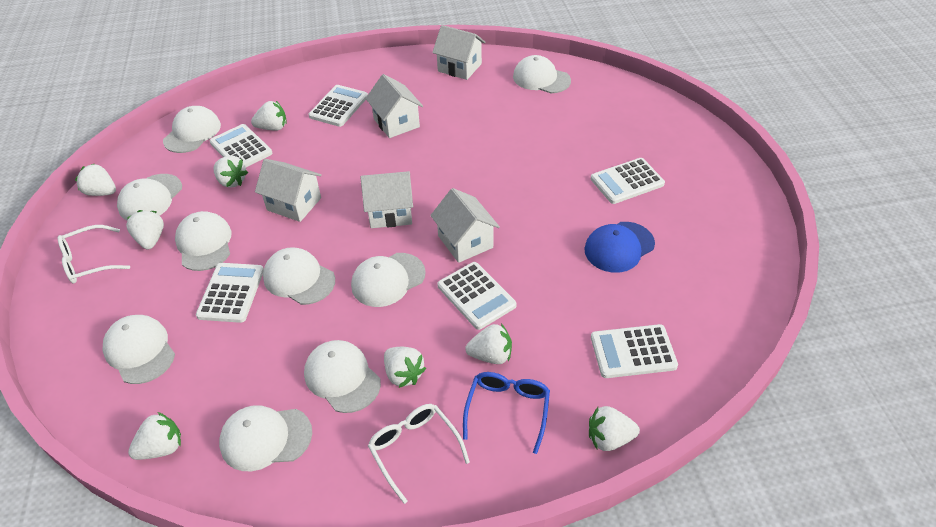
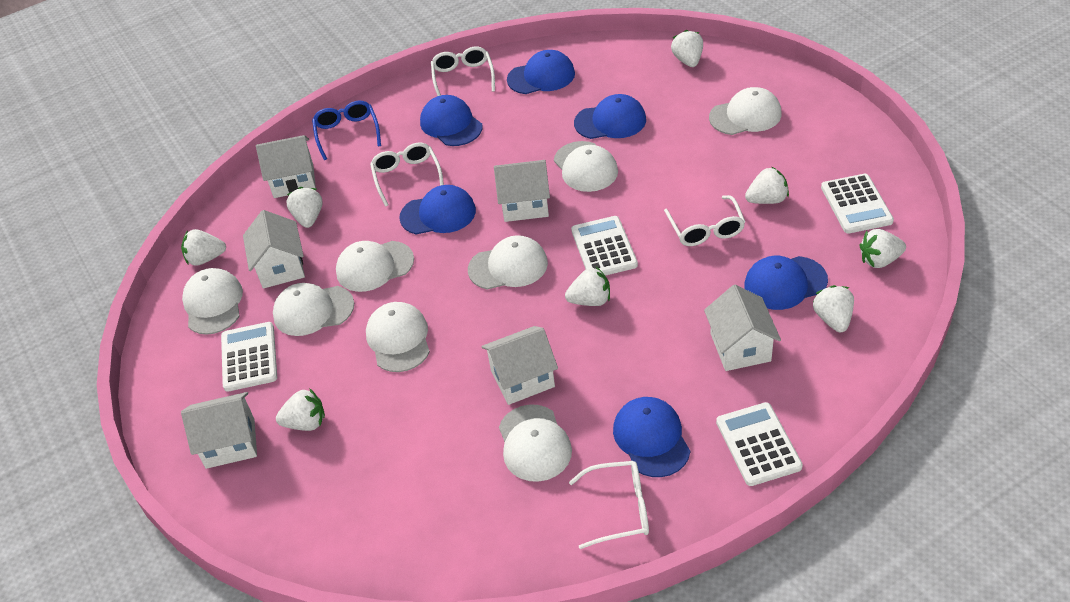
blue cap: 1 -> 6
white calculator: 6 -> 4
white cap: 9 -> 8
white glasses: 2 -> 4
white house: 5 -> 6

